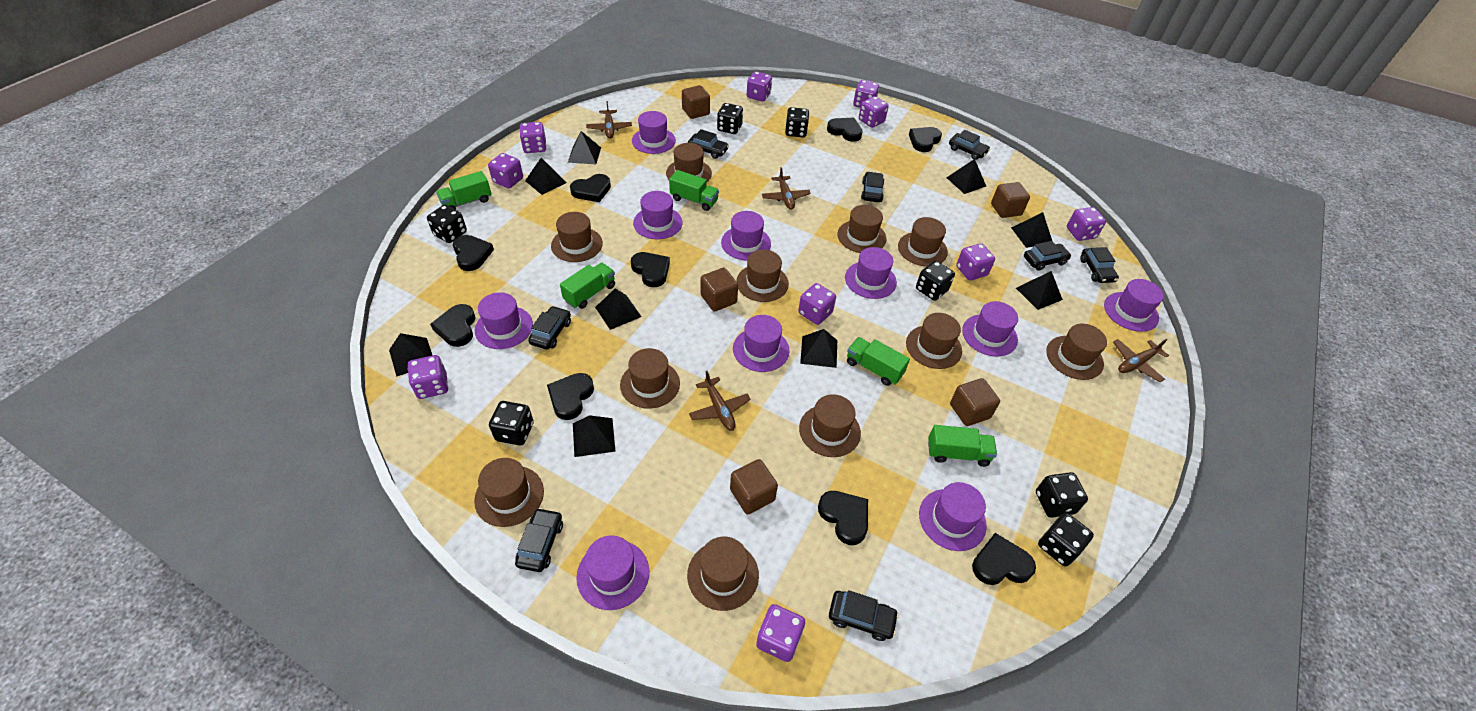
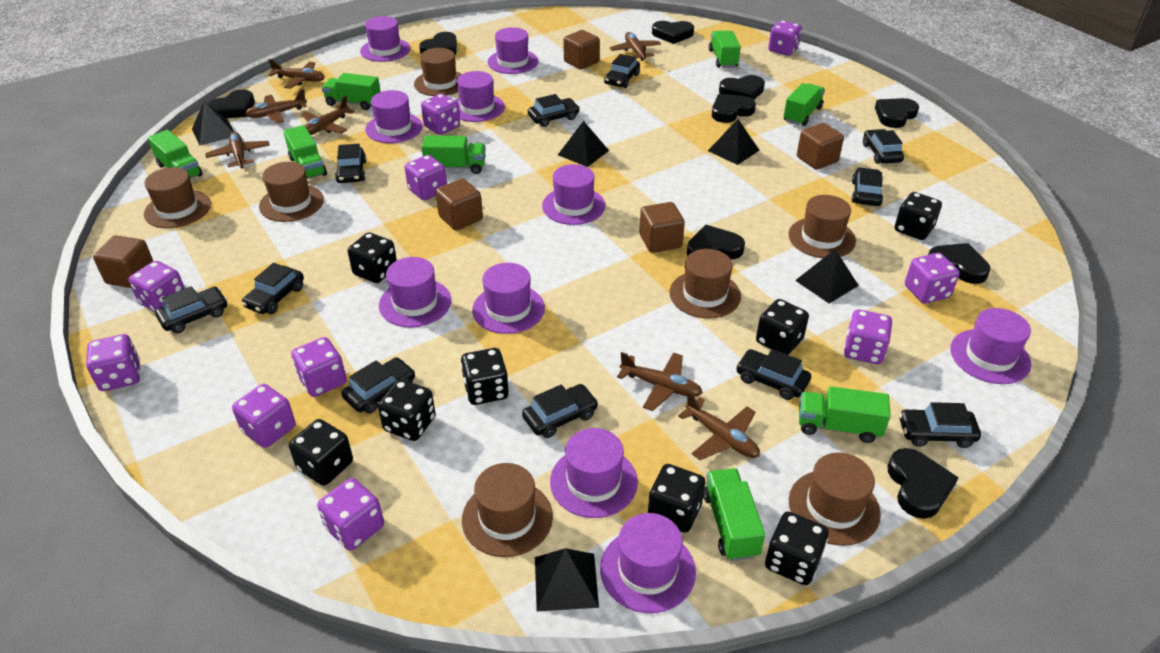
black car: 8 -> 11
black dice: 7 -> 8
black pyramid: 9 -> 5
brown hat: 11 -> 7
brown plane: 4 -> 7
green truck: 5 -> 8

